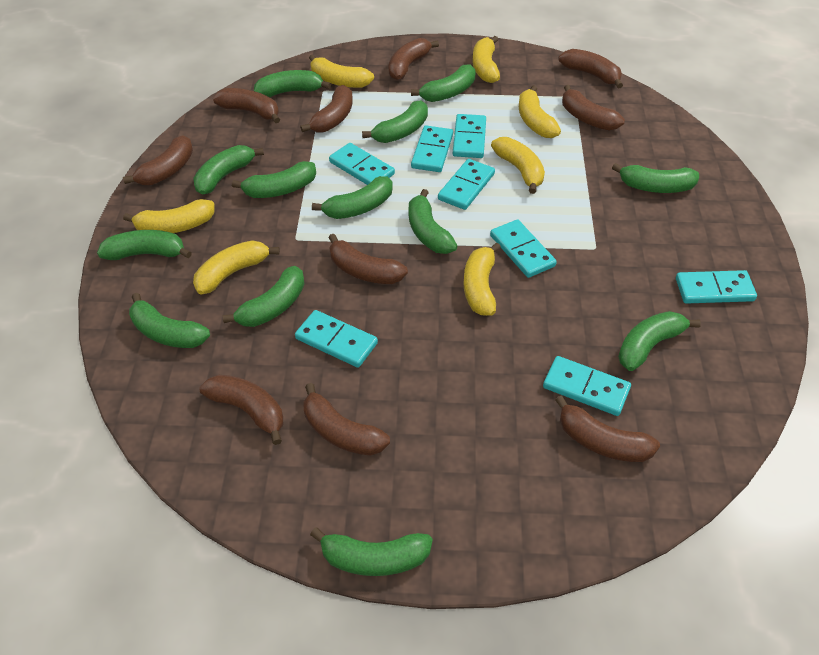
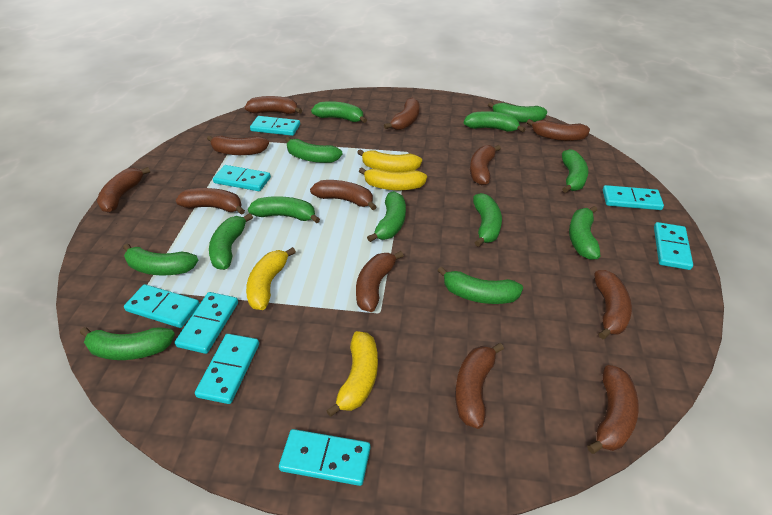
brown banana: 10 -> 12
yellow banana: 7 -> 4

